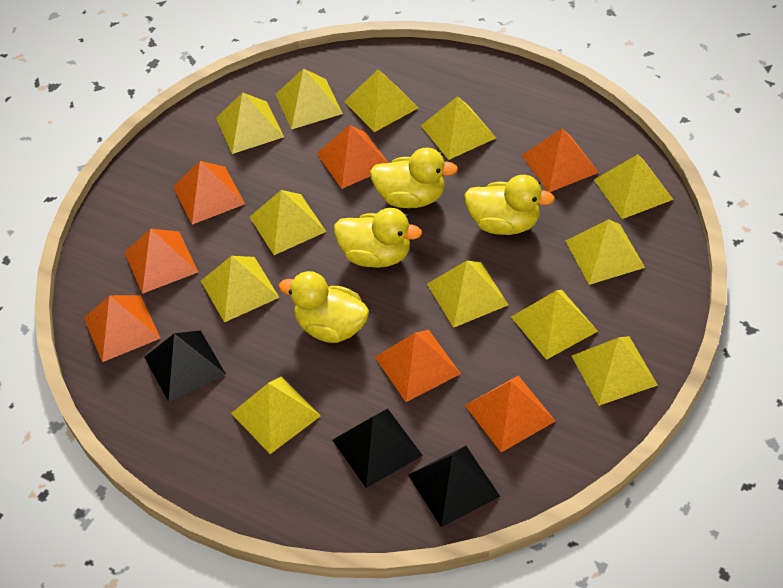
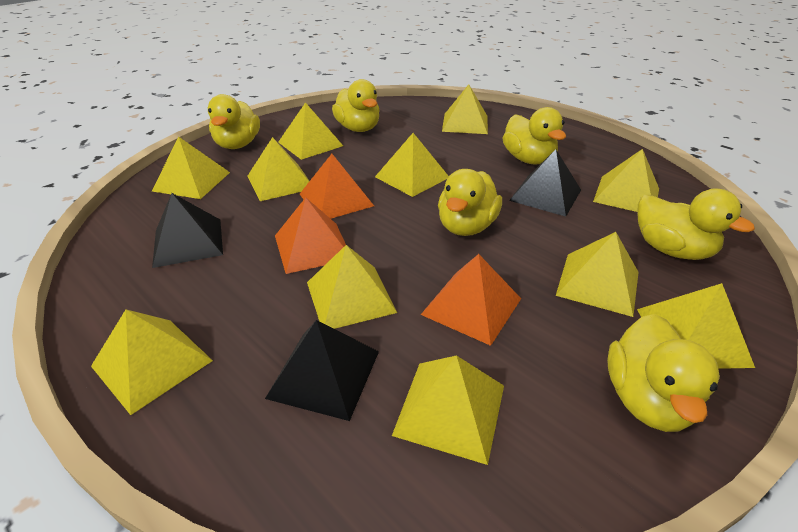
orange pyramid: 7 -> 3
yellow duck: 4 -> 6
yellow pyramid: 12 -> 11

